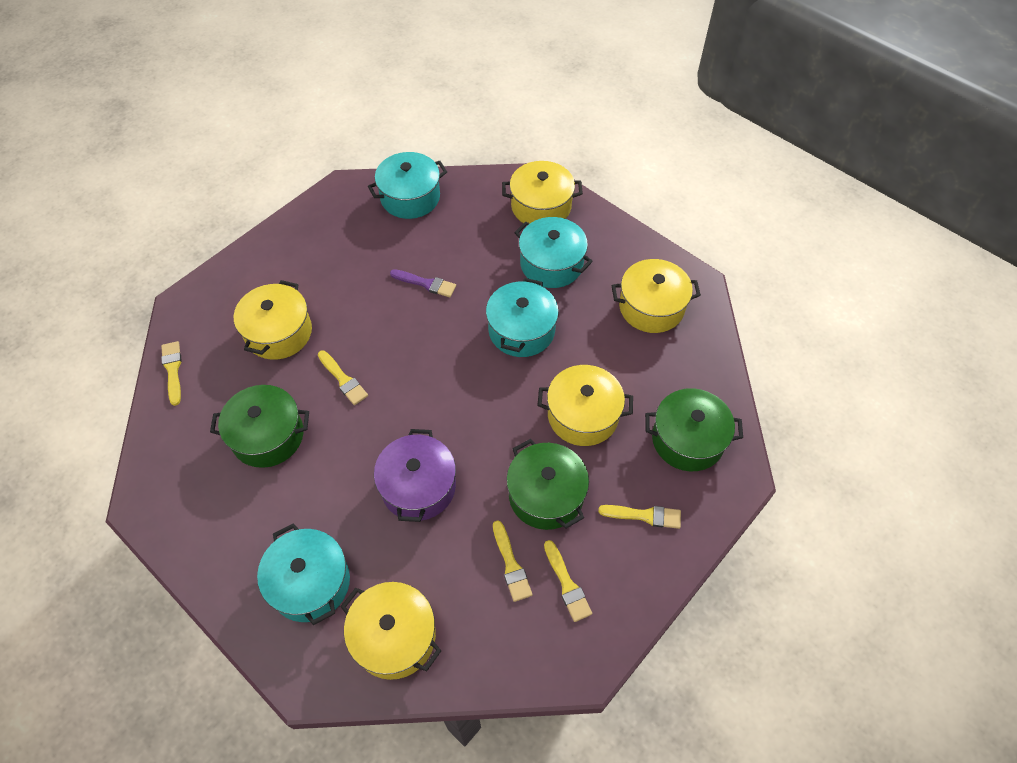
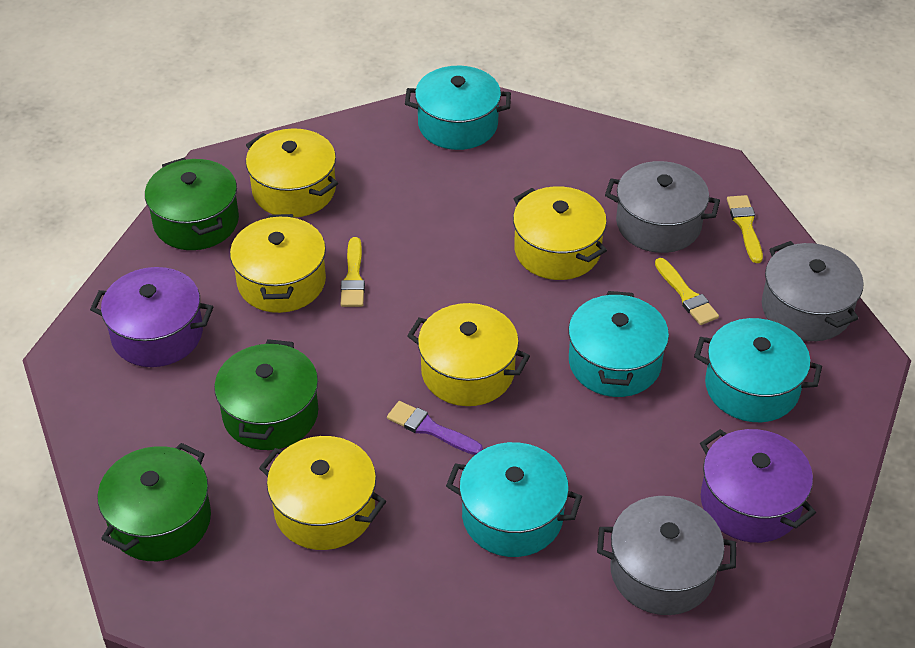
grey pot: 0 -> 3
purple pot: 1 -> 2
yellow brush: 5 -> 3

